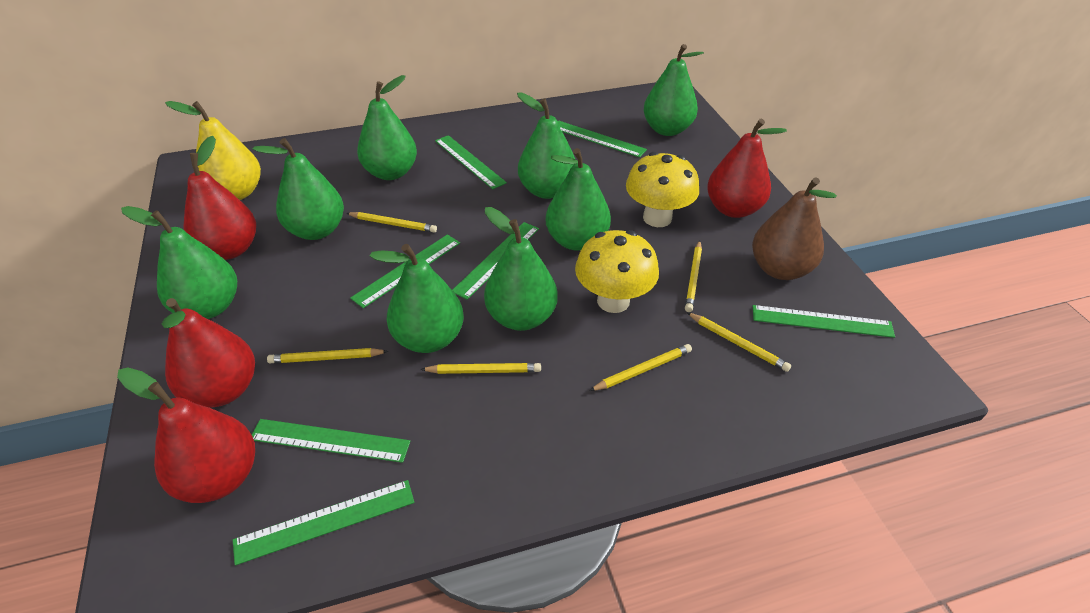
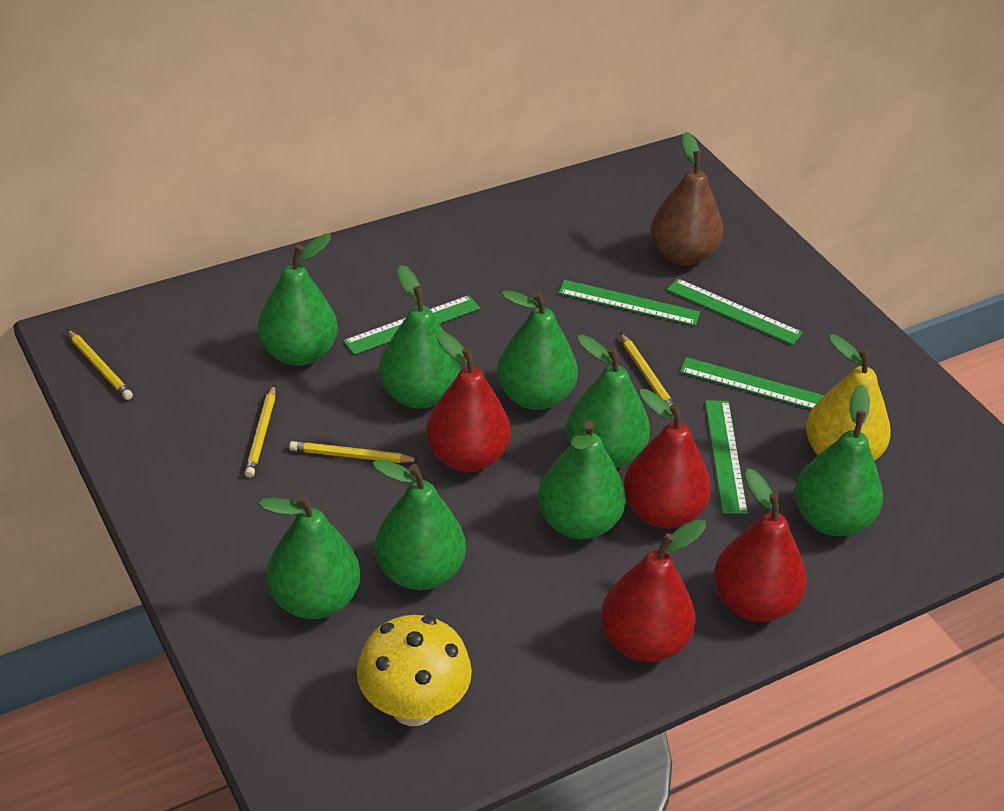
green ruler: 7 -> 5
yellow mushroom: 2 -> 1
yellow pencil: 6 -> 4

